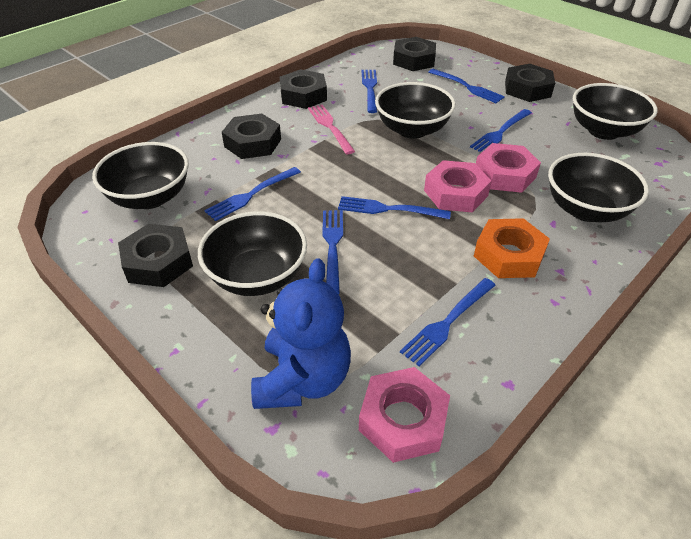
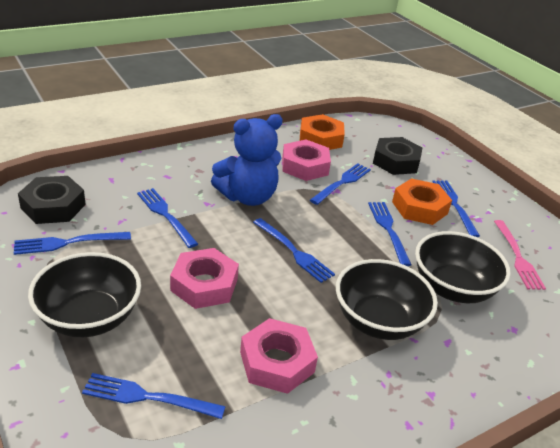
black bowl: 5 -> 3
black nut: 5 -> 2
orange nut: 1 -> 2

